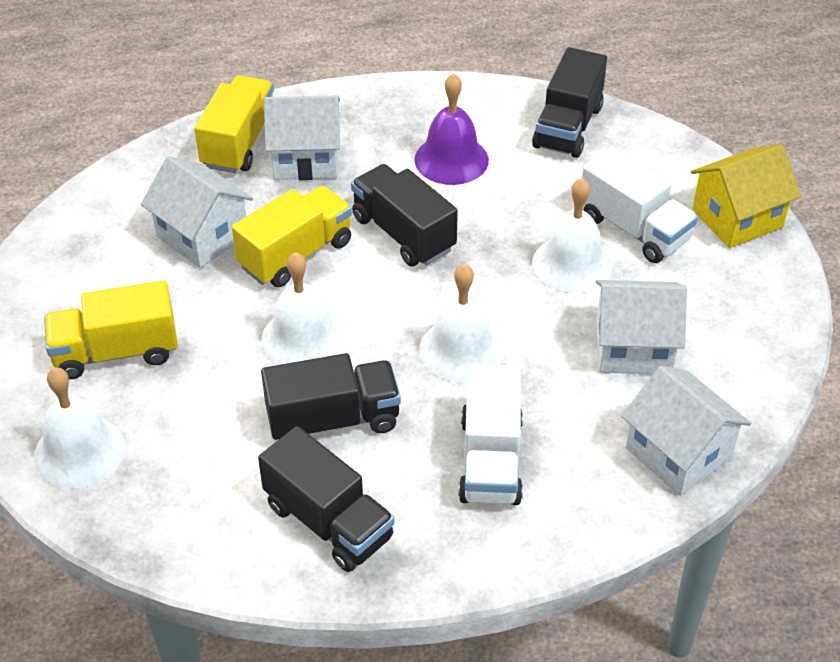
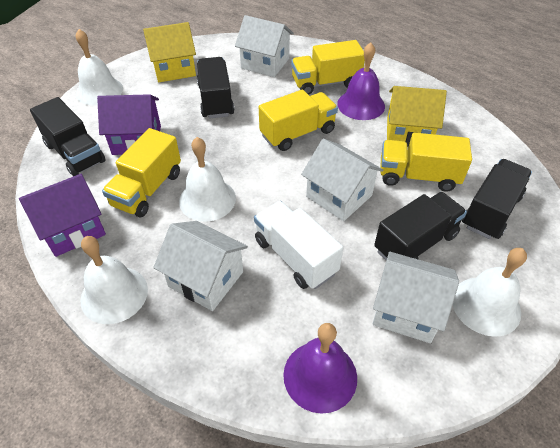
purple bell: 1 -> 2
purple house: 0 -> 2
white truck: 2 -> 1
yellow house: 1 -> 2
yellow truck: 3 -> 4

